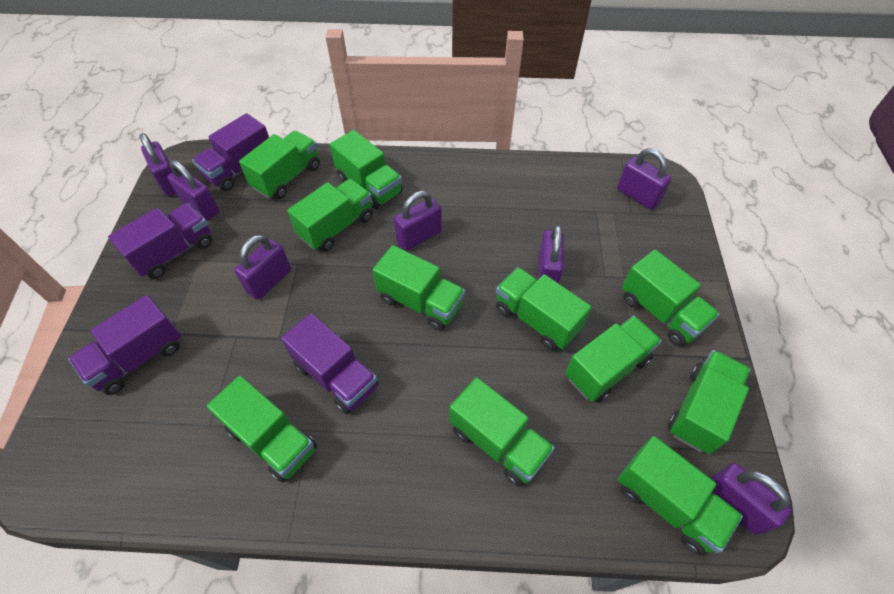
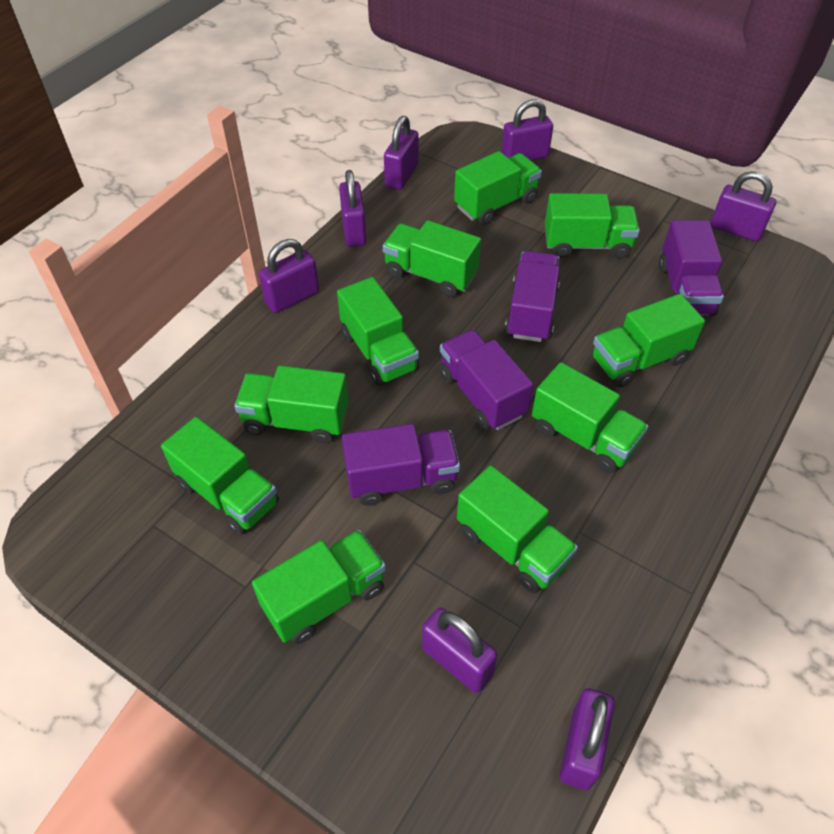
green truck: 11 -> 10

